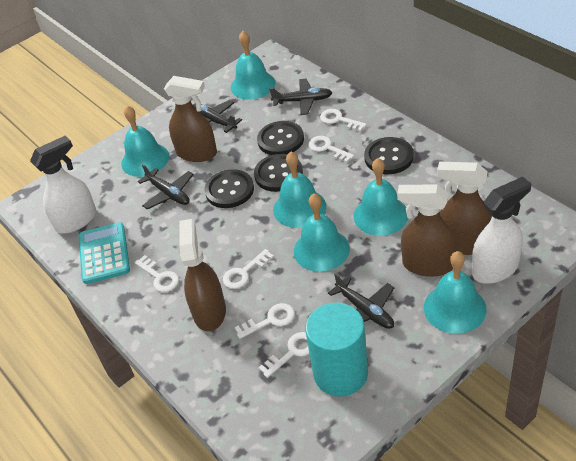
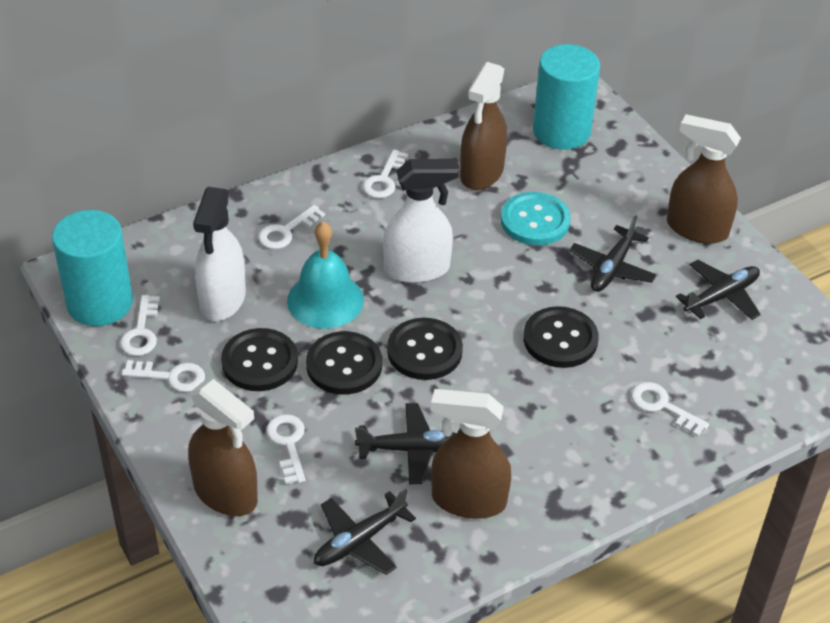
turquoise bell: 6 -> 1
turquoise button: 0 -> 1
turquoise calculator: 1 -> 0
turquoise cylinder: 1 -> 2

